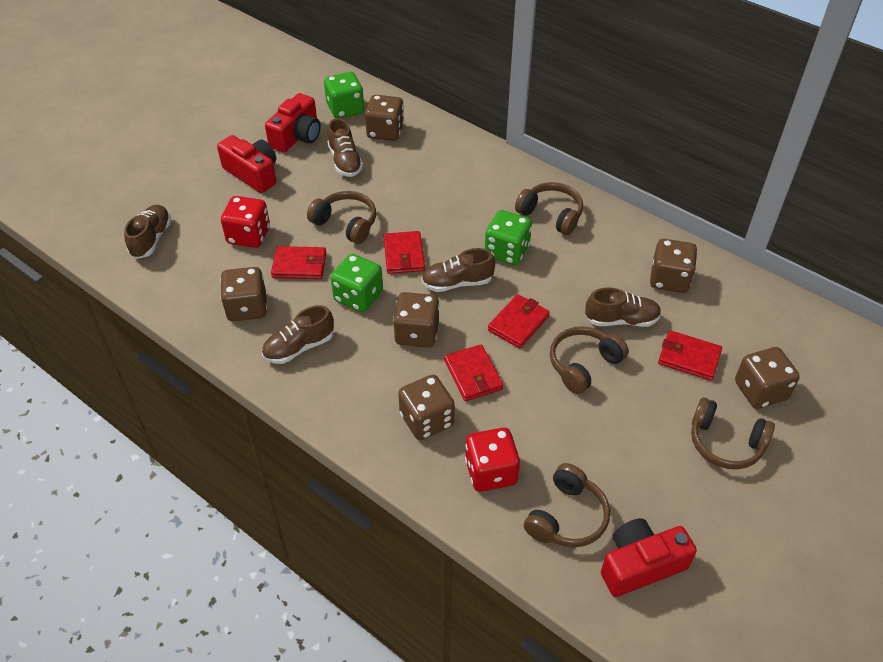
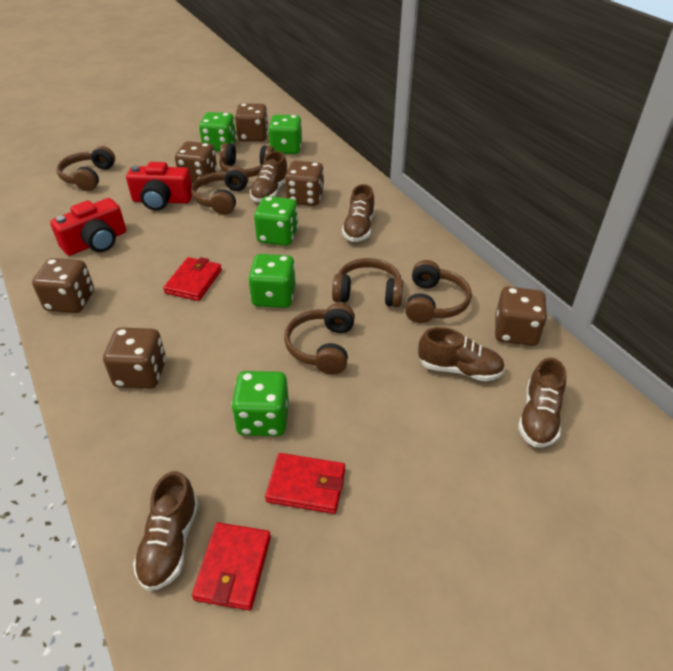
brown headphones: 5 -> 6
green dice: 3 -> 5
red camera: 3 -> 2
red dice: 2 -> 0
red wallet: 5 -> 3

